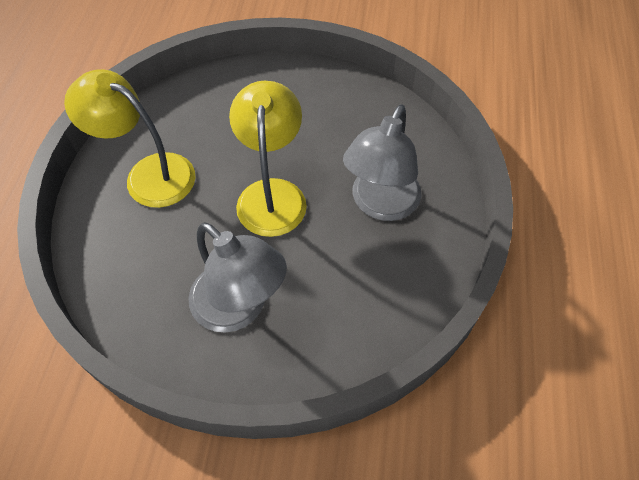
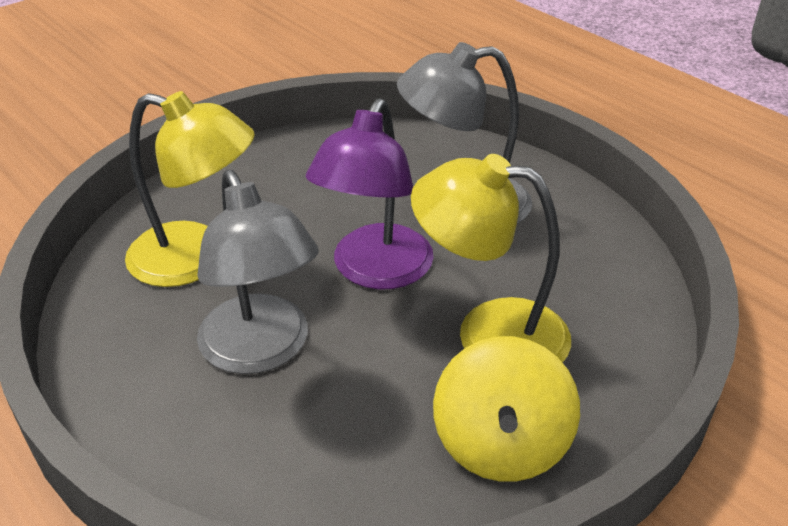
purple lamp: 0 -> 1
yellow spinning top: 0 -> 1

